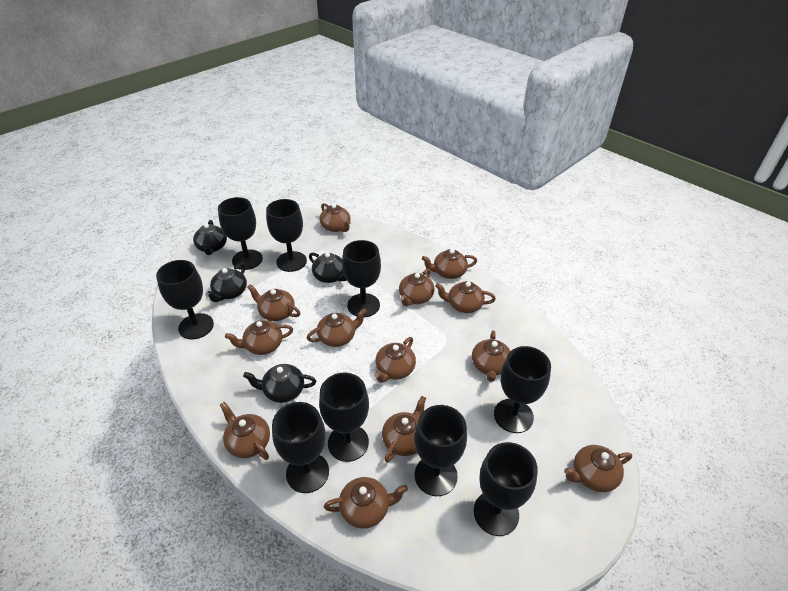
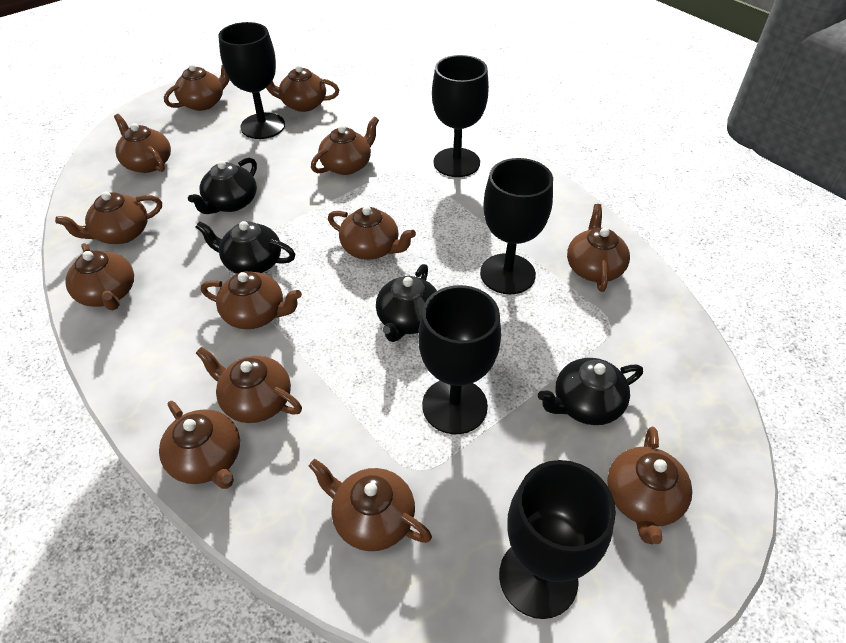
black goblet: 9 -> 5

